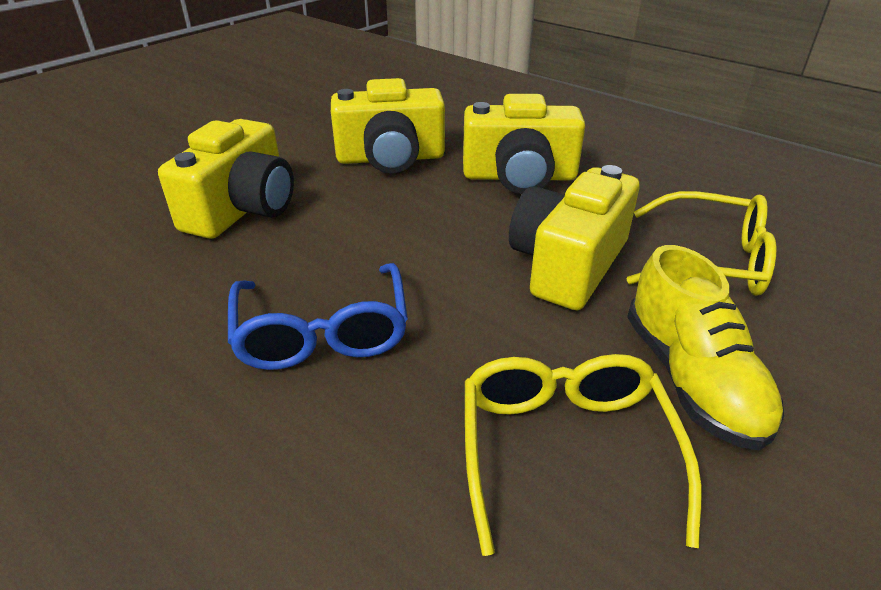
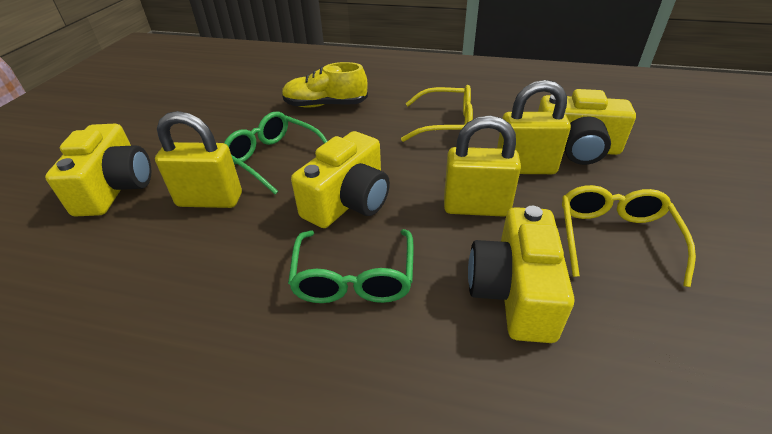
blue glasses: 1 -> 0
green glasses: 0 -> 2
yellow padlock: 0 -> 3

